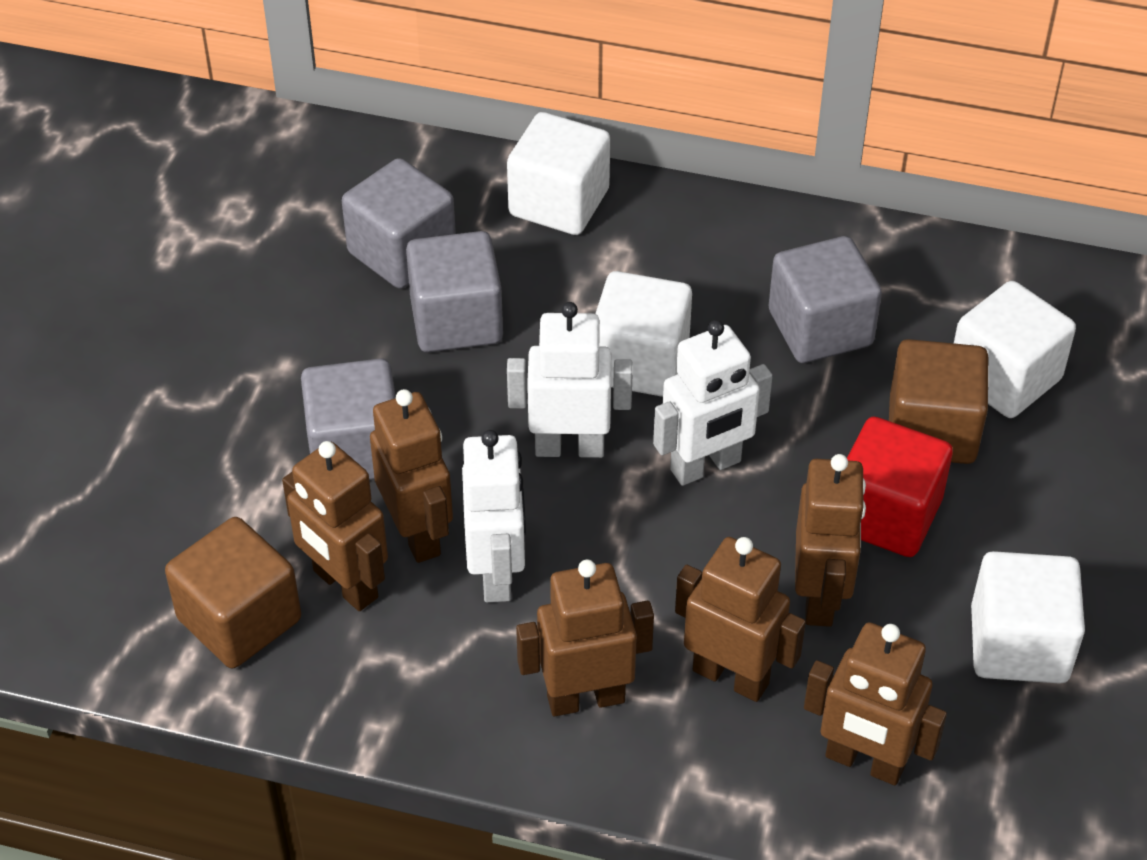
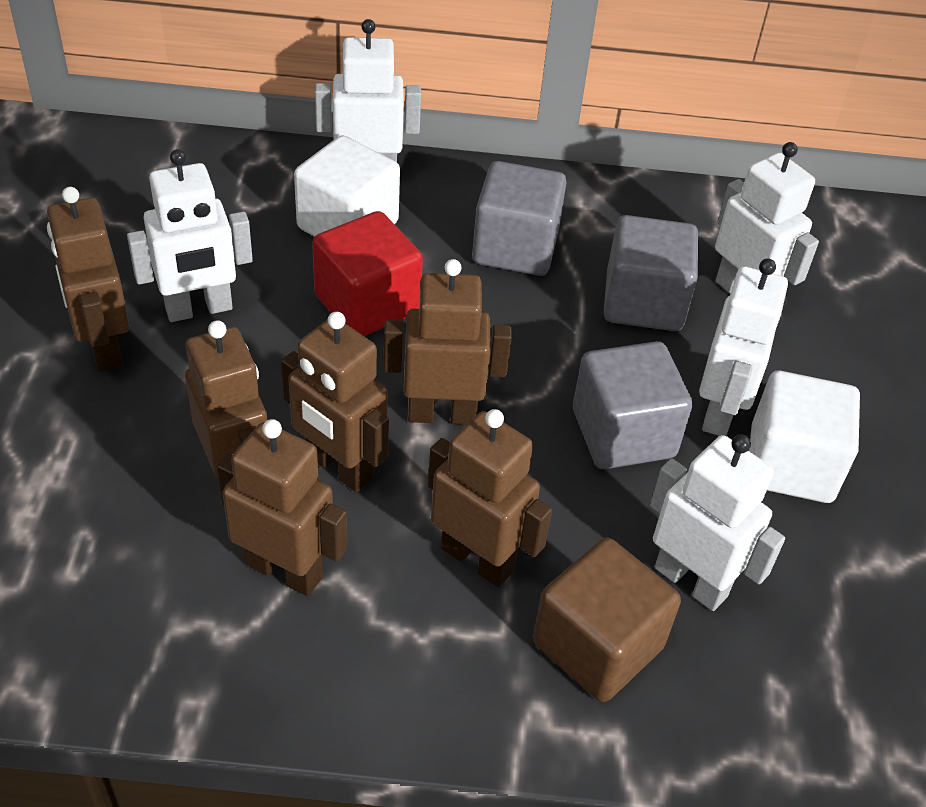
brown cube: 2 -> 1
grey cube: 4 -> 3
white cube: 4 -> 2
white robot: 3 -> 5

